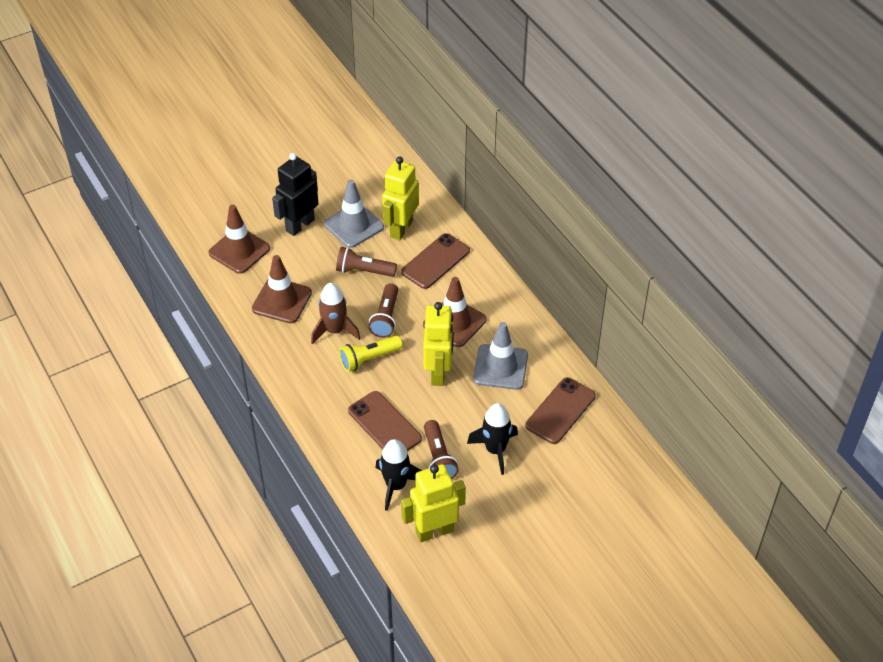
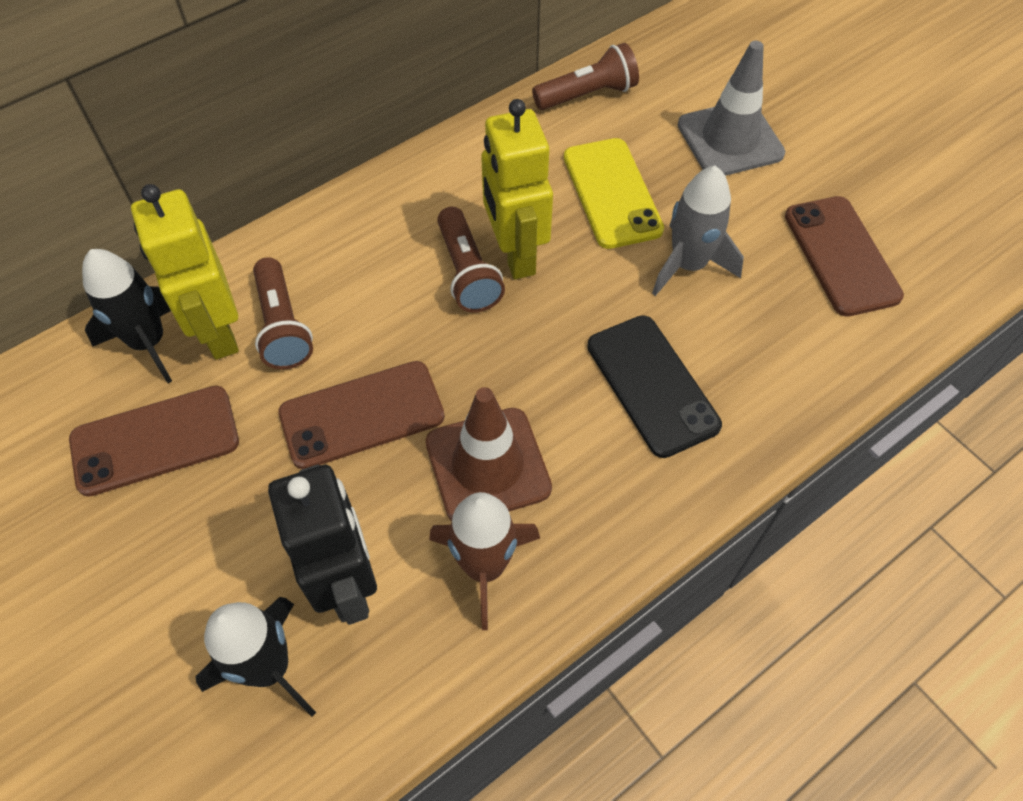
black phone: 0 -> 1
brown traffic cone: 3 -> 1
grey rocket: 0 -> 1
grey traffic cone: 2 -> 1
yellow flashlight: 1 -> 0
yellow phone: 0 -> 1
yellow robot: 3 -> 2

